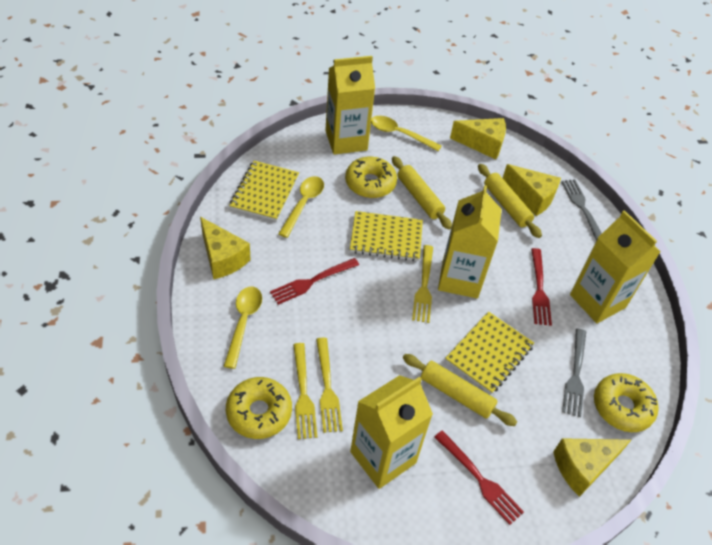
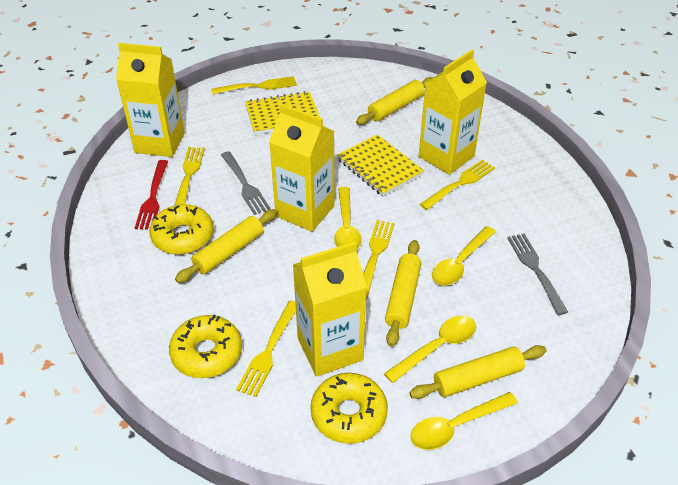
red fork: 3 -> 1
yellow cheese: 4 -> 0
yellow fork: 3 -> 5
yellow notebook: 3 -> 2
yellow rolling pin: 3 -> 4
yellow spoon: 3 -> 4

